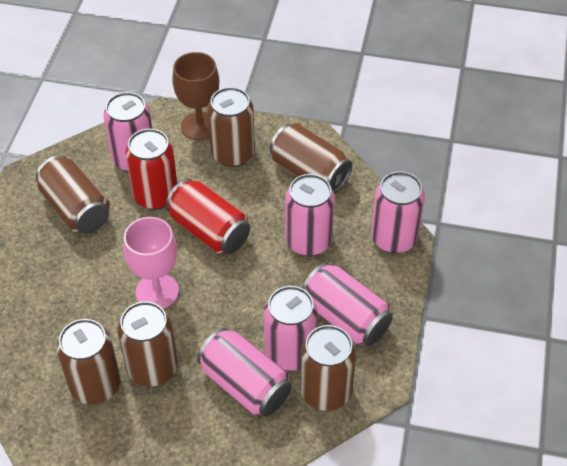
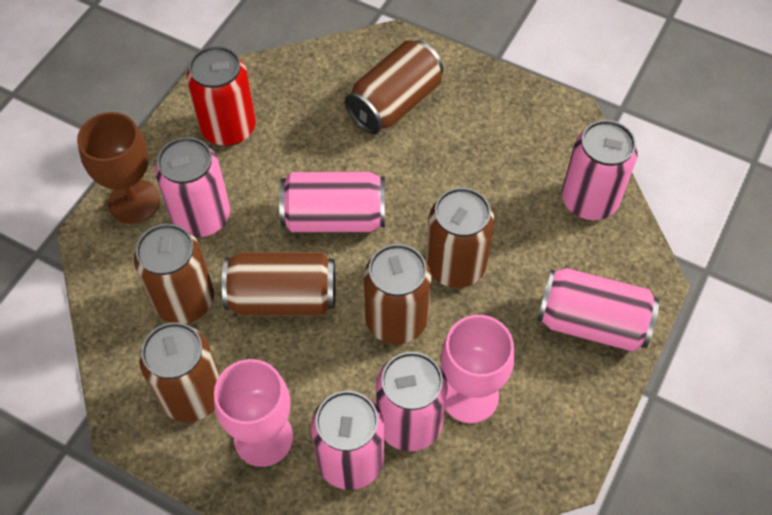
pink goblet: 1 -> 2
red can: 2 -> 1

